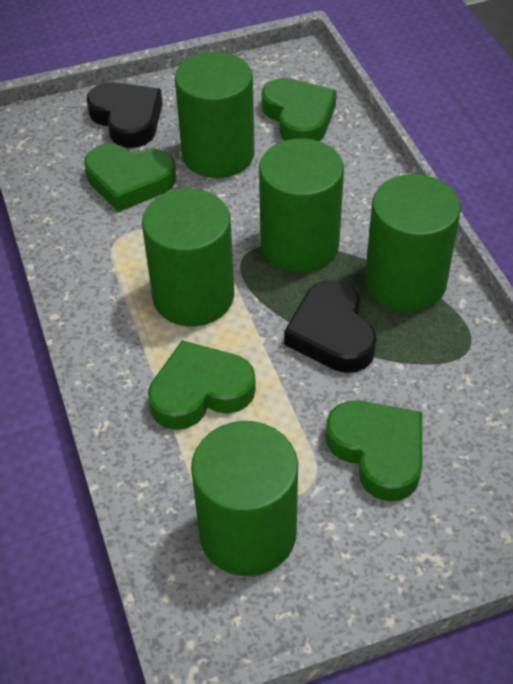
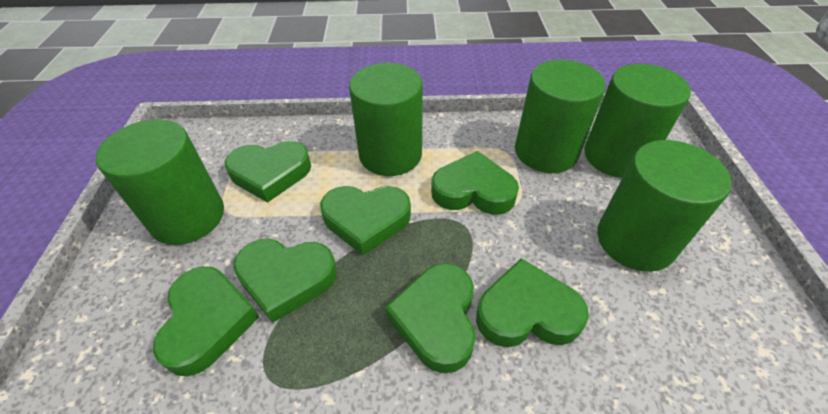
black heart: 2 -> 0
green heart: 4 -> 7

